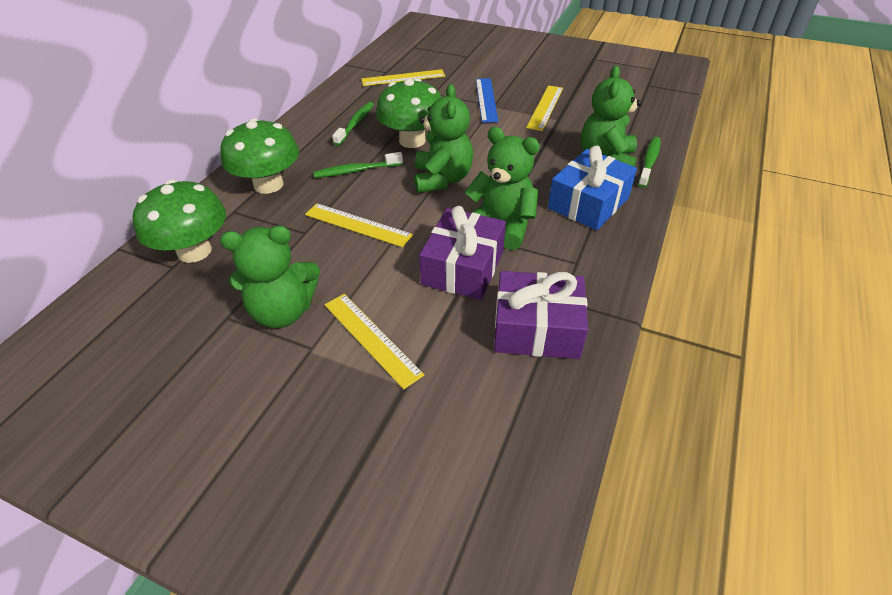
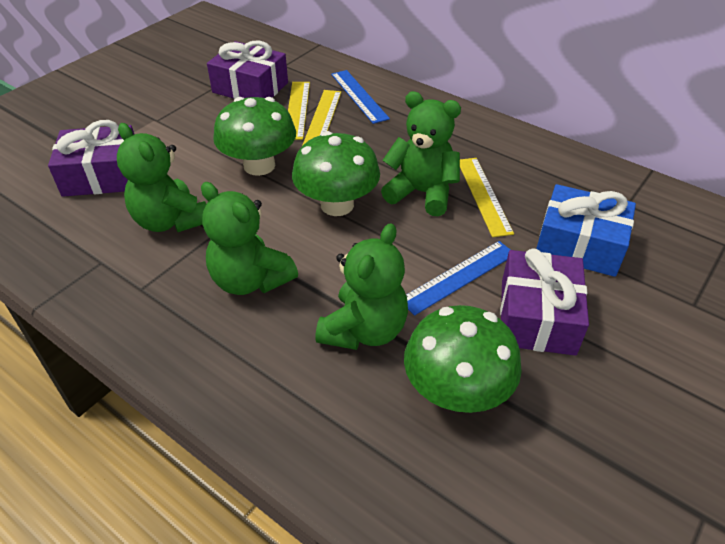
blue ruler: 1 -> 2
green toothbrush: 3 -> 0
purple gift: 2 -> 3
yellow ruler: 4 -> 3

